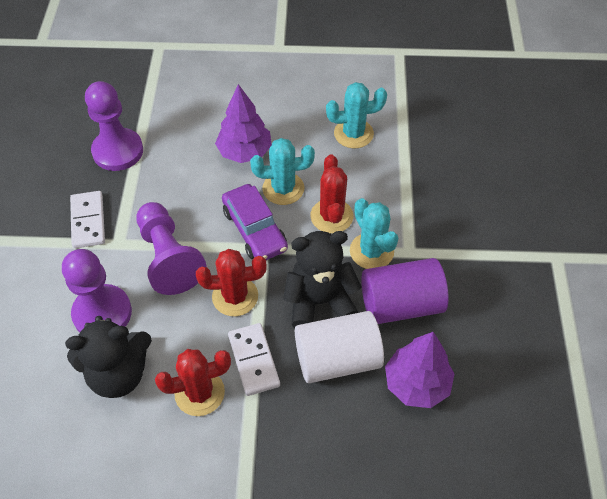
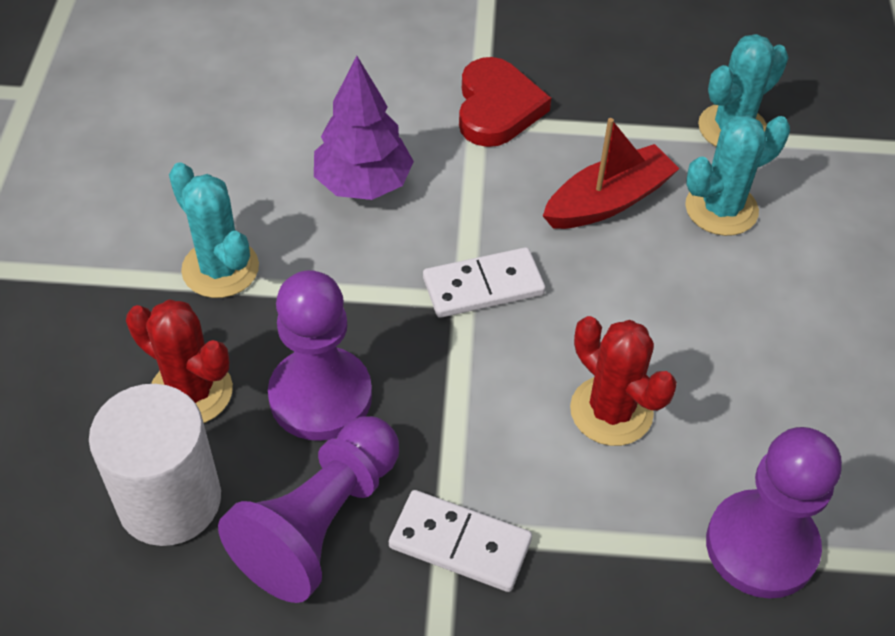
black teddy bear: 2 -> 0
purple car: 1 -> 0
purple cylinder: 1 -> 0
purple tree: 2 -> 1
red boat: 0 -> 1
red cactus: 3 -> 2
red heart: 0 -> 1

